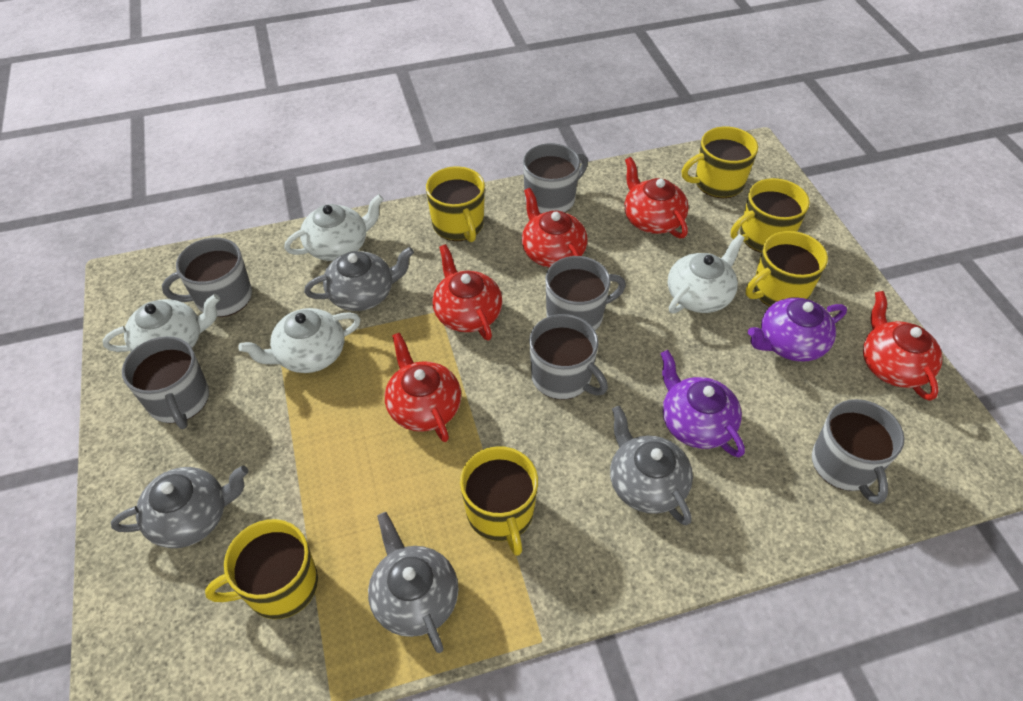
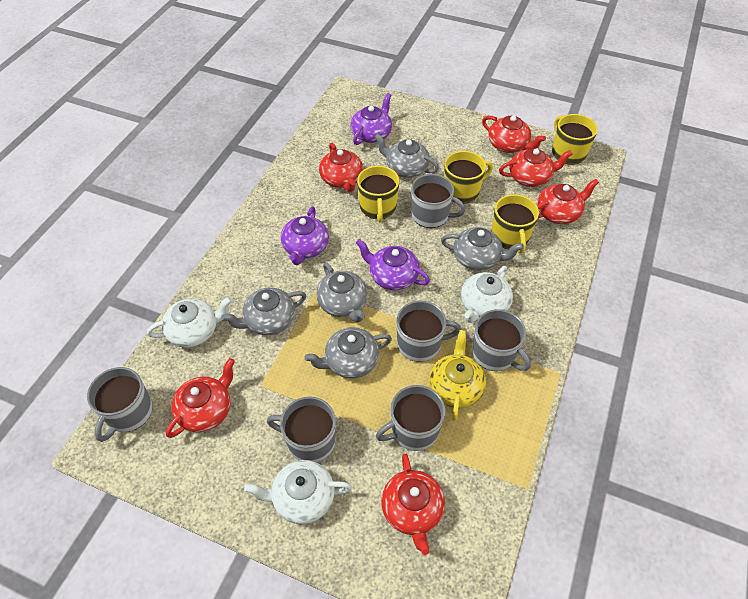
grey teapot: 4 -> 5
purple teapot: 2 -> 3
red teapot: 5 -> 6
white teapot: 4 -> 3
yellow mug: 6 -> 4
yellow teapot: 0 -> 1

